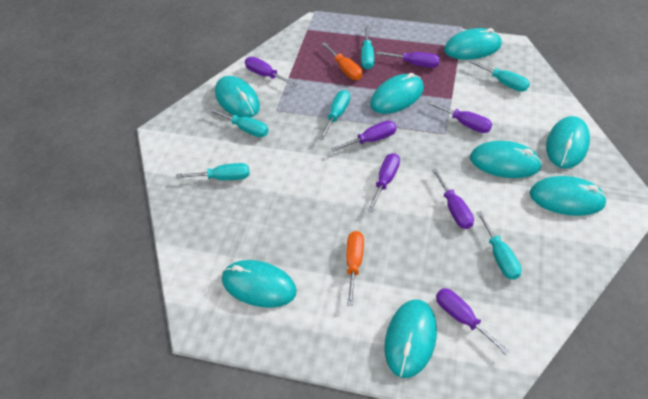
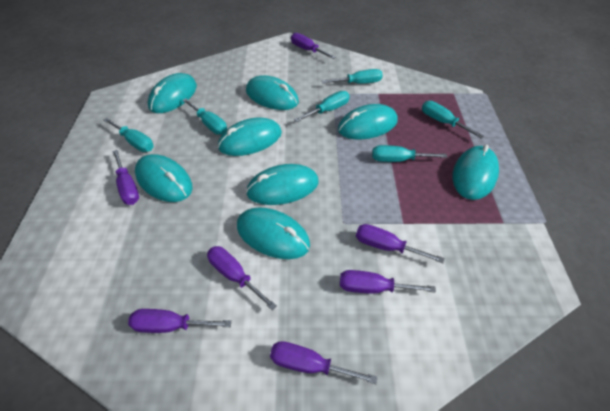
orange screwdriver: 2 -> 0

